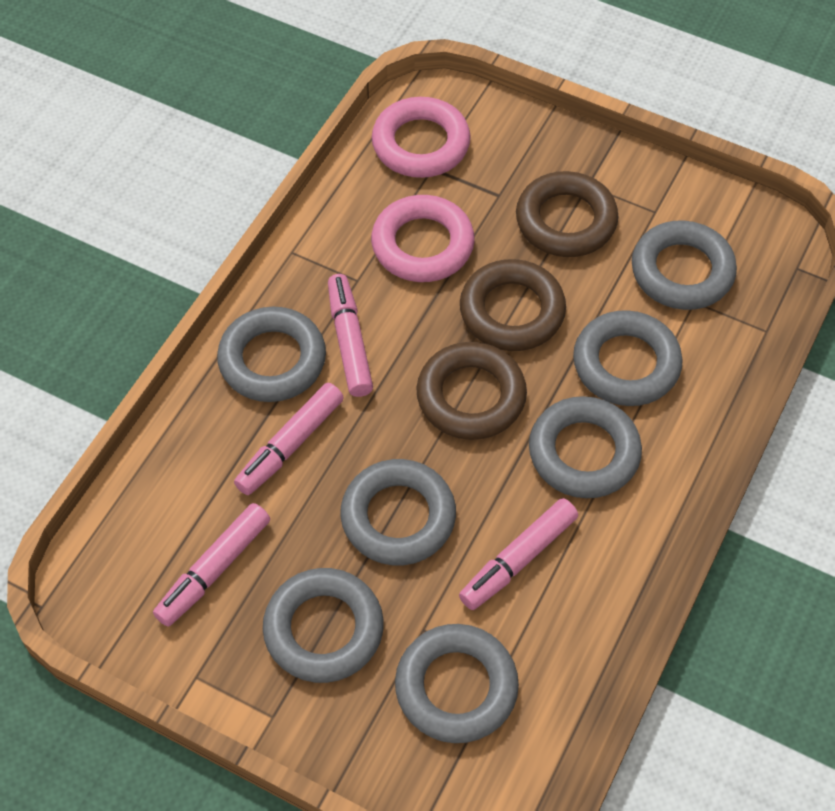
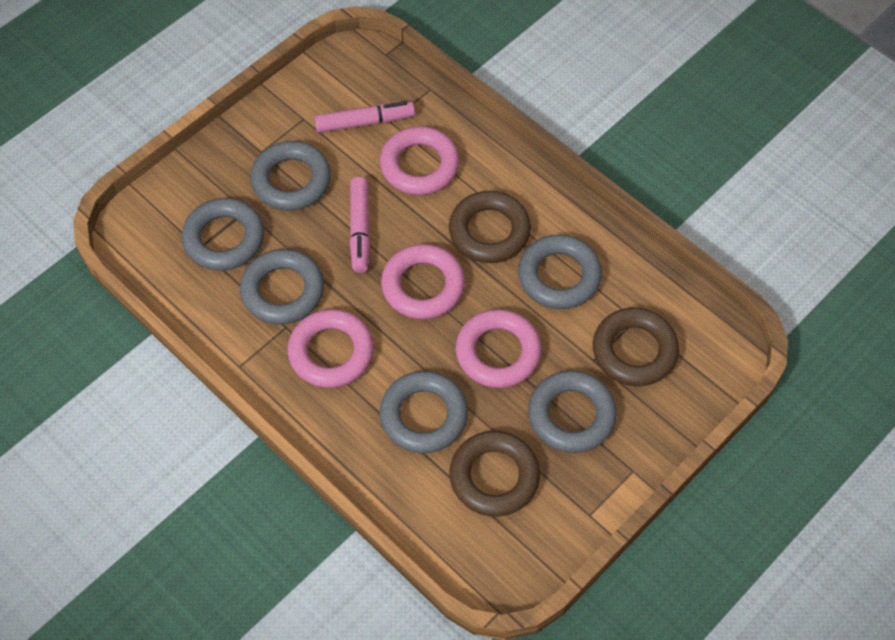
grey ring: 7 -> 6
pink marker: 4 -> 2
pink ring: 2 -> 4

